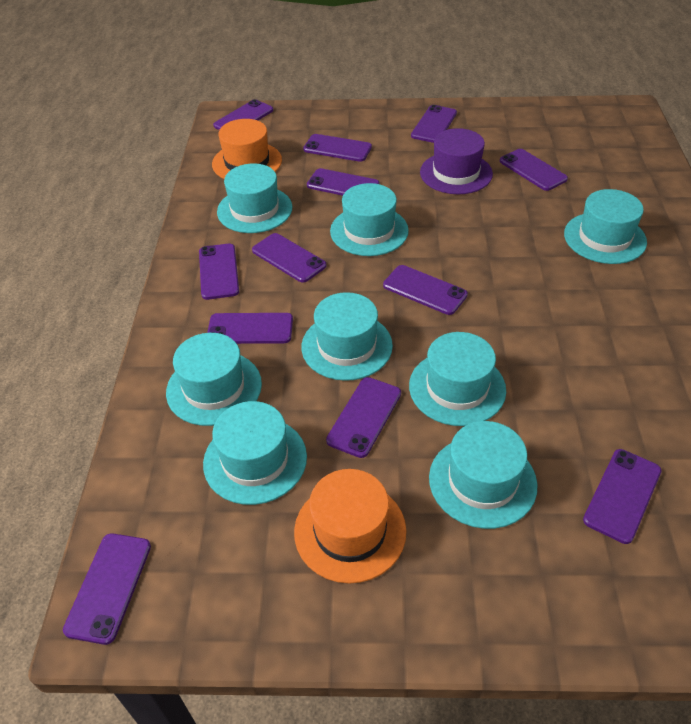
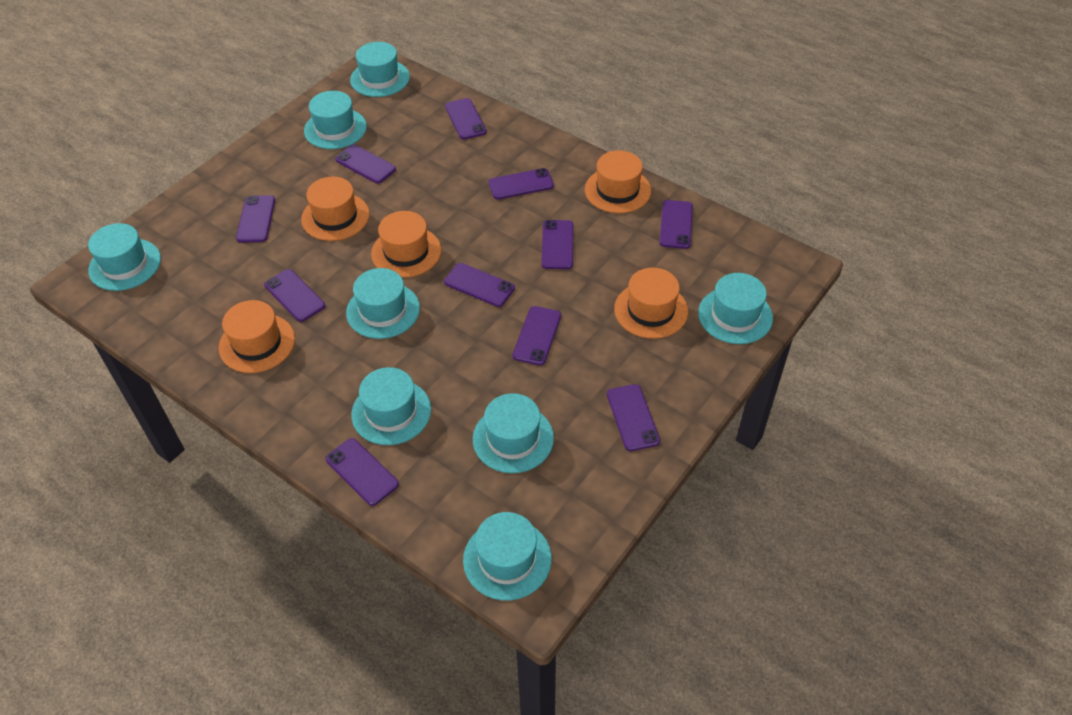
orange hat: 2 -> 5
purple hat: 1 -> 0
purple phone: 12 -> 11

